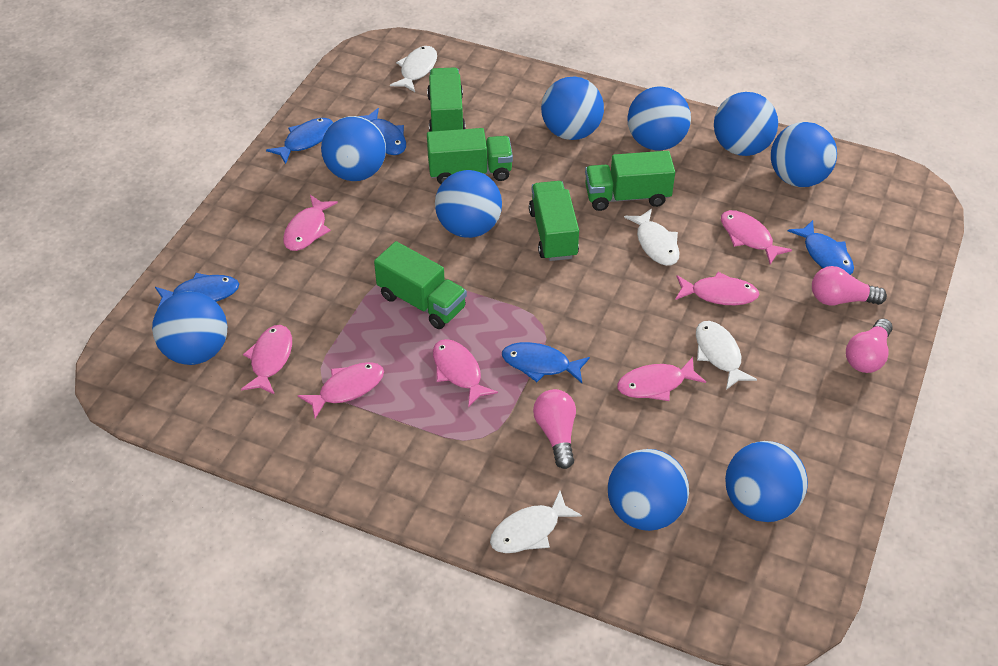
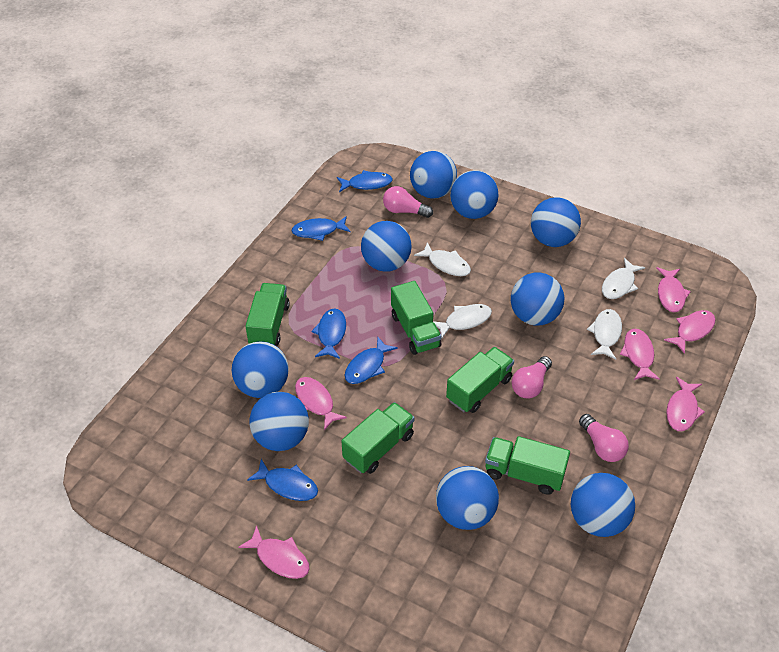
pink fish: 7 -> 6

